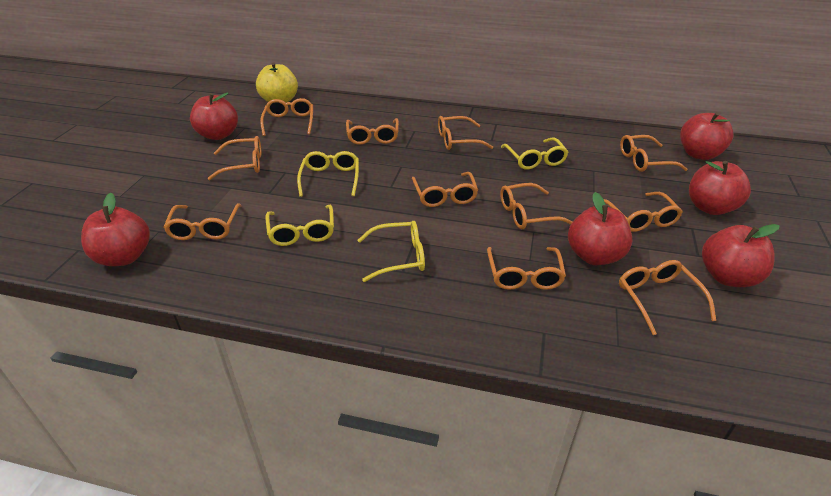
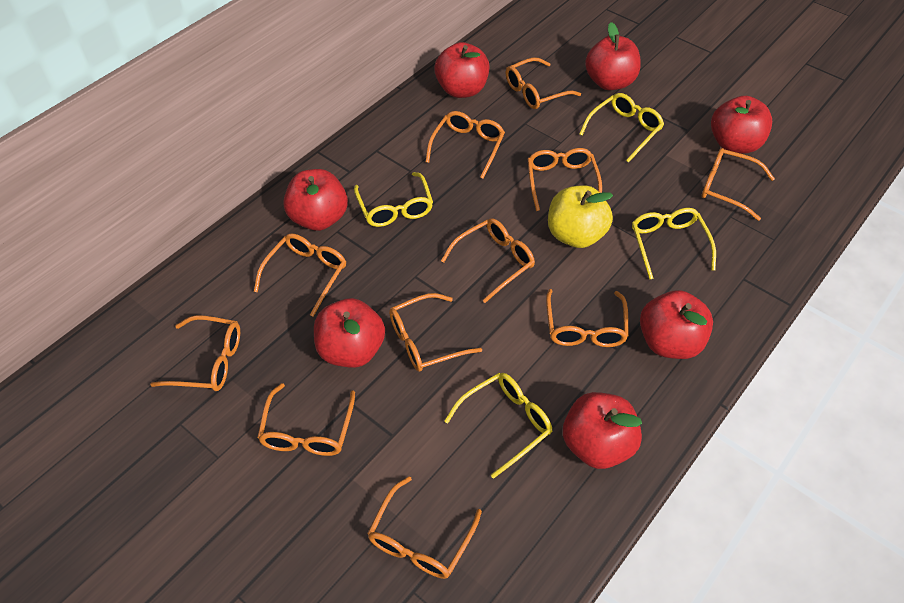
red apple: 6 -> 7

